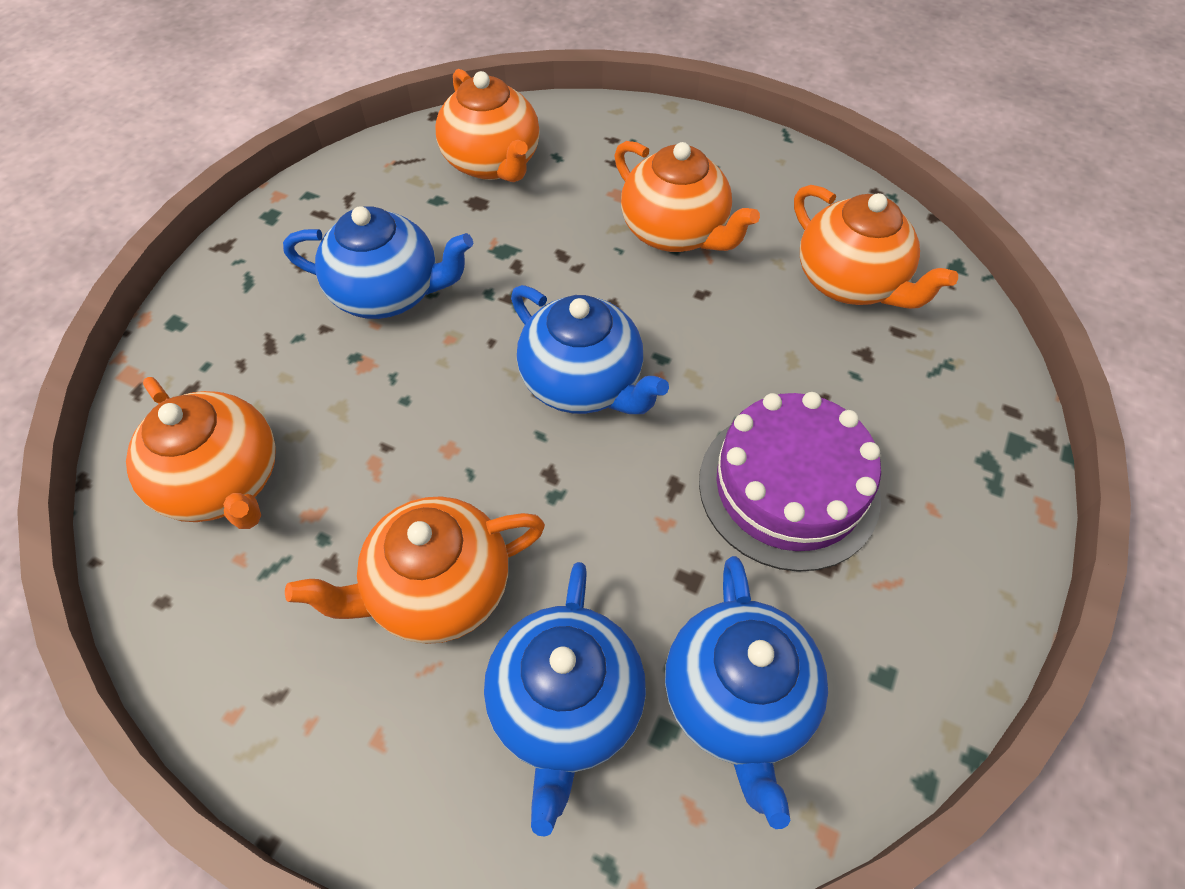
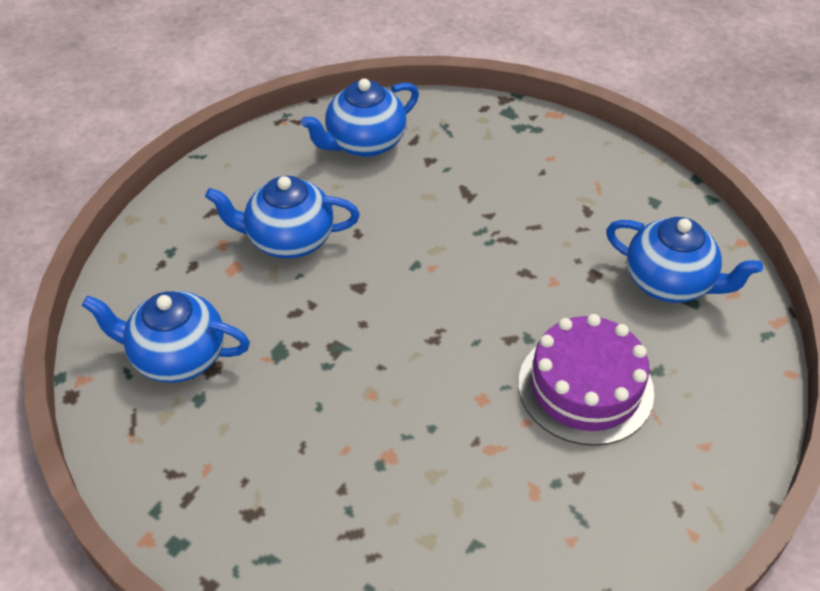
orange teapot: 5 -> 0

